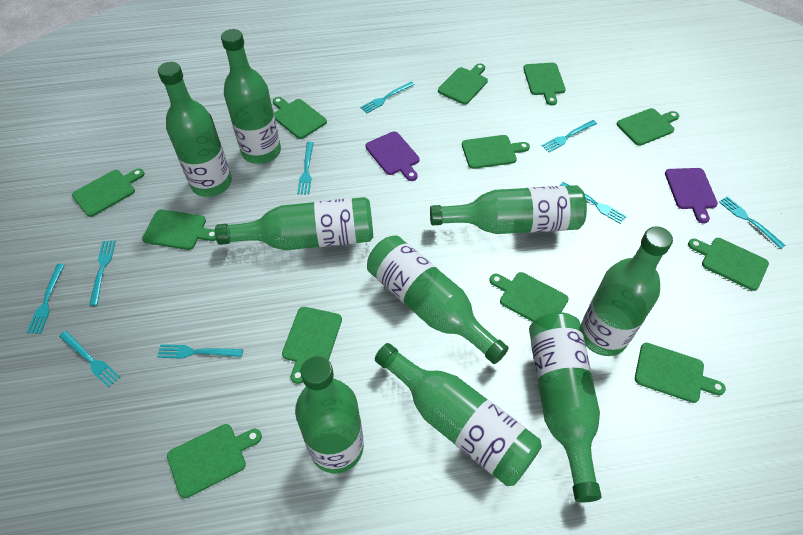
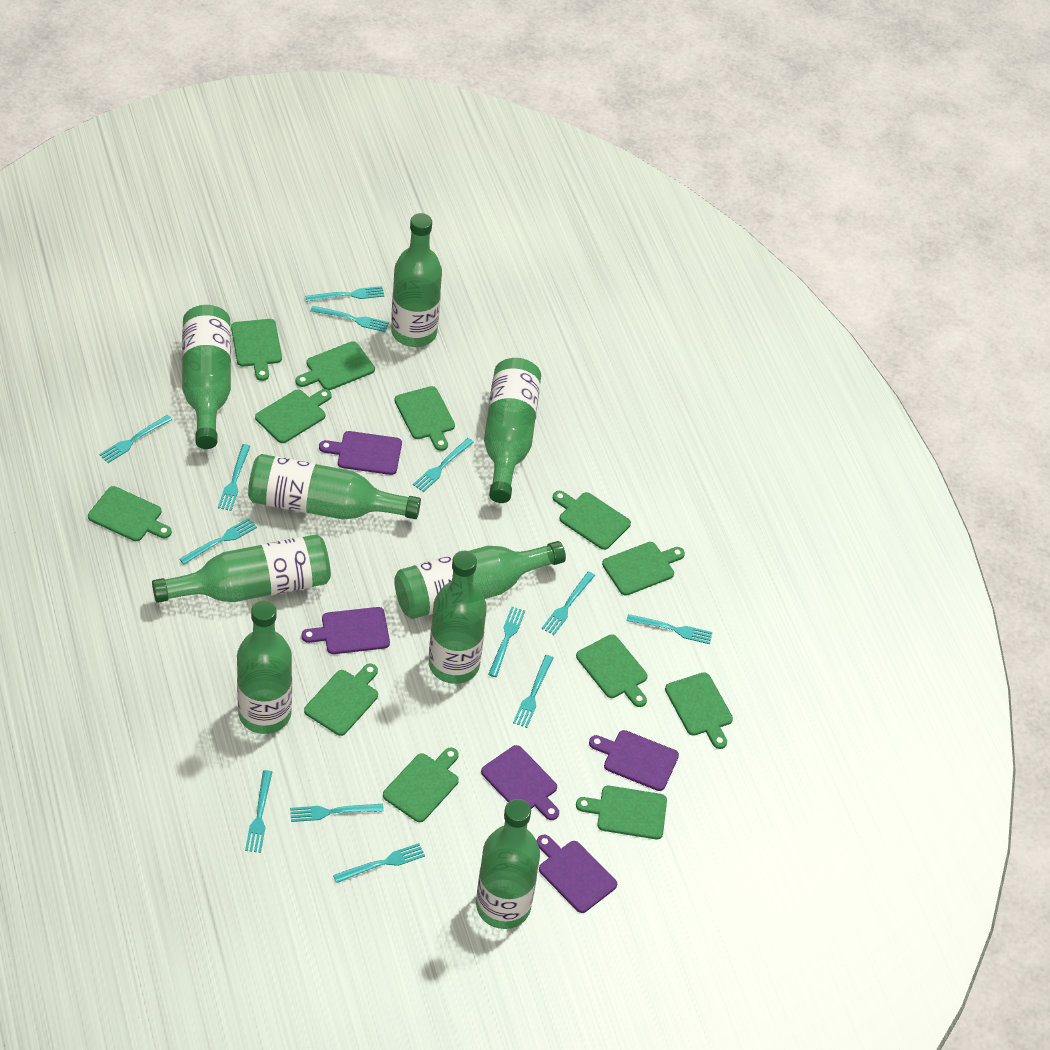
purple cutting board: 2 -> 5
turquoise fork: 9 -> 13

